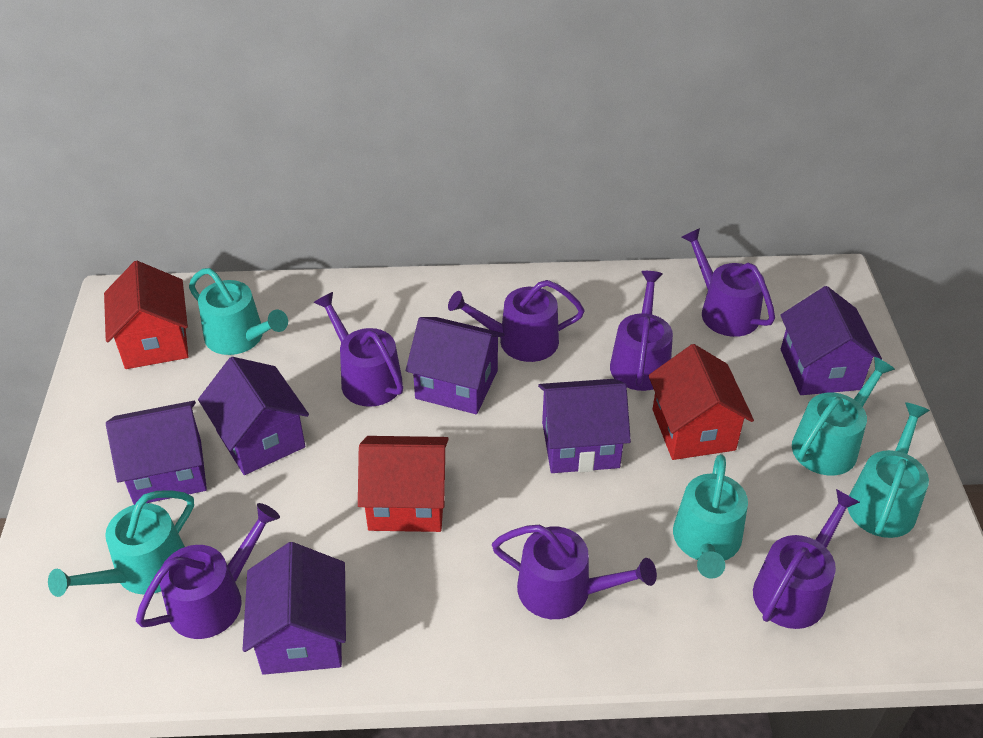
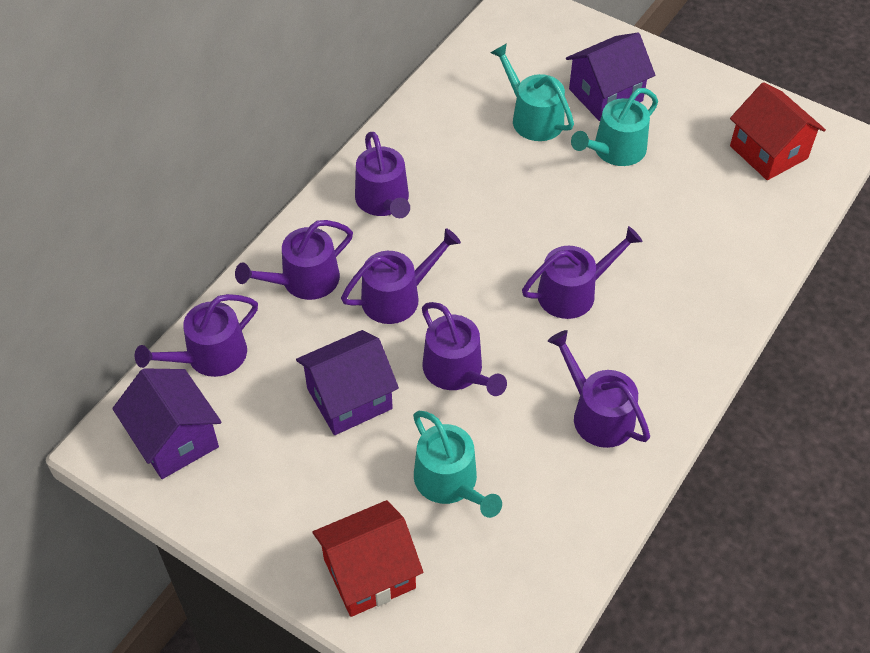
purple house: 6 -> 3
red house: 3 -> 2
turquoise watering can: 5 -> 3

